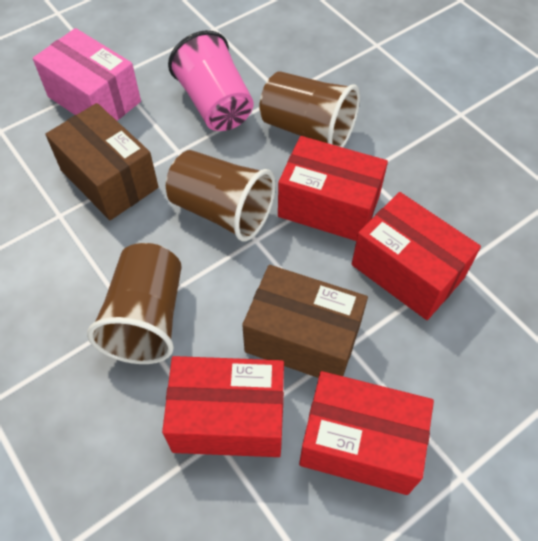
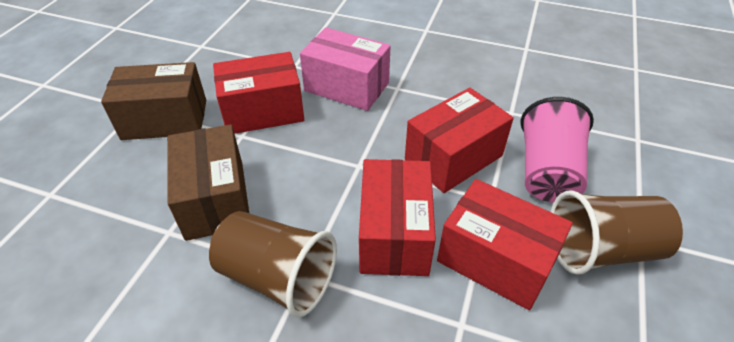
brown cup: 3 -> 2

